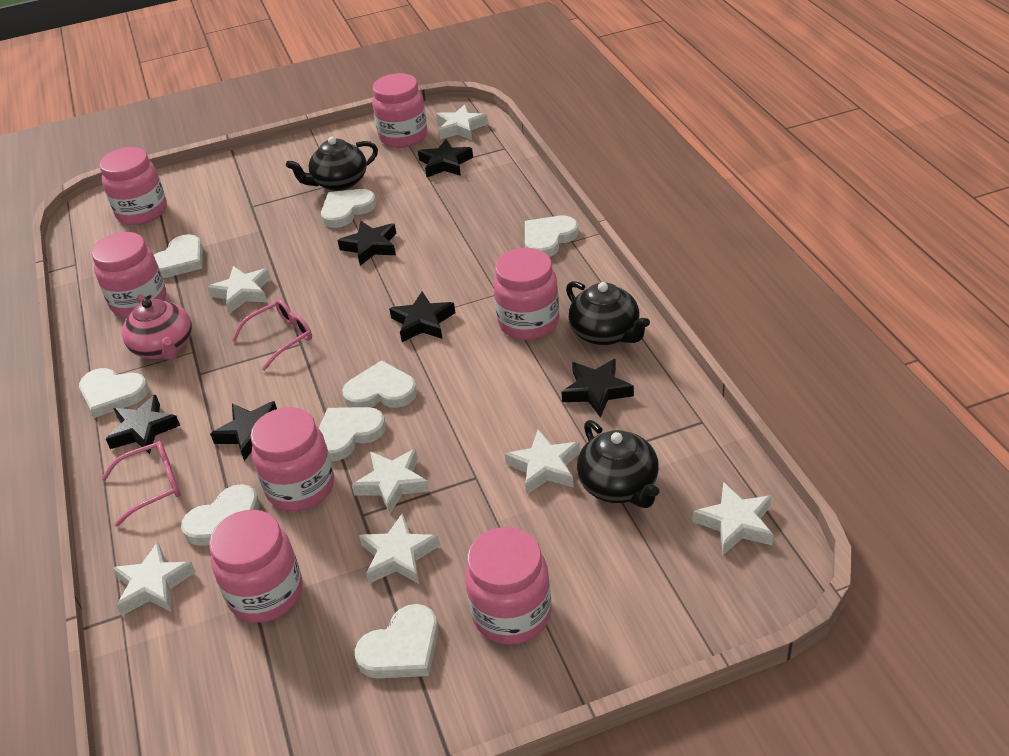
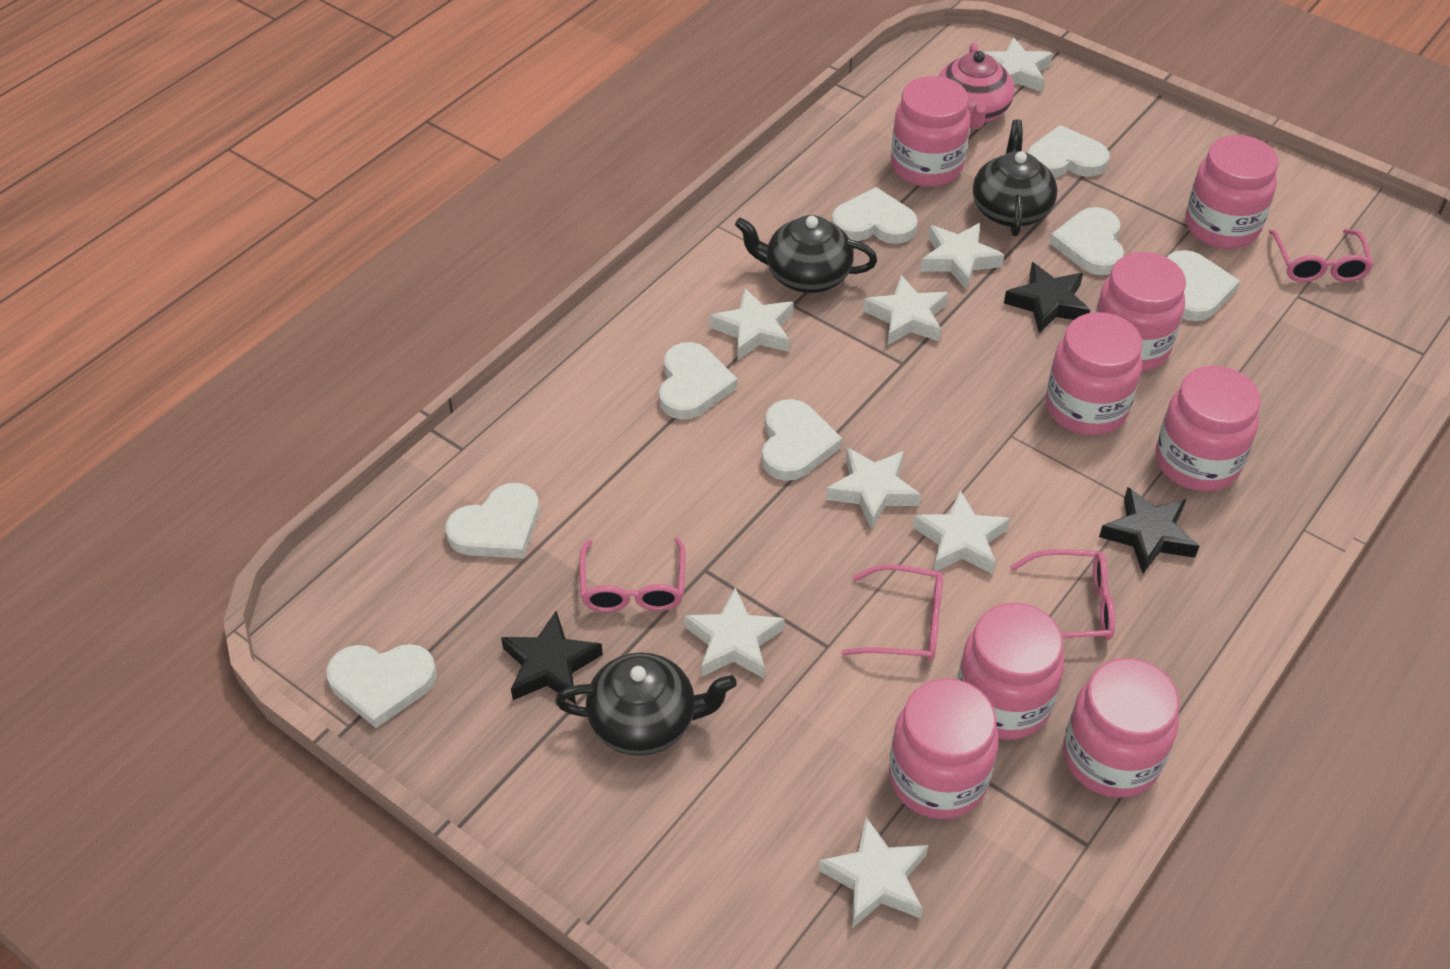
black star: 6 -> 3
pink glasses: 2 -> 4
pink jar: 7 -> 8
white star: 7 -> 8

